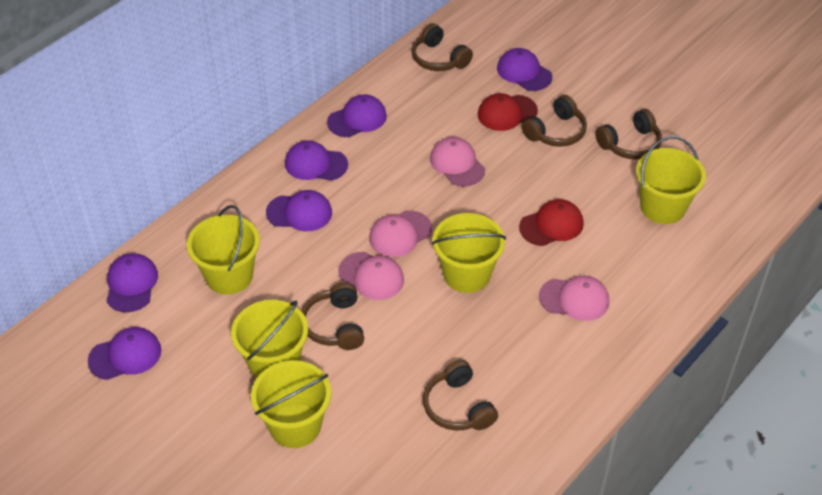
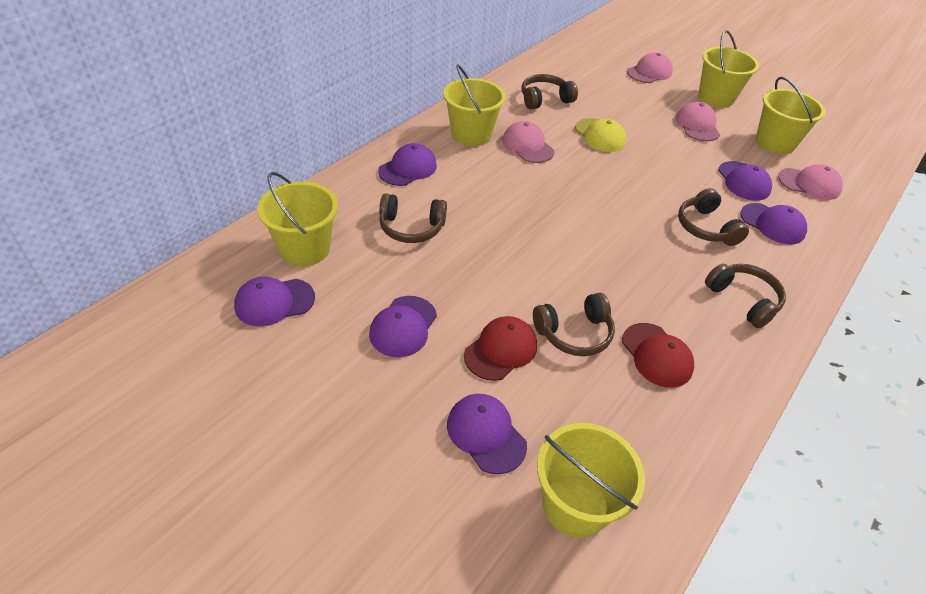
yellow cap: 0 -> 1

